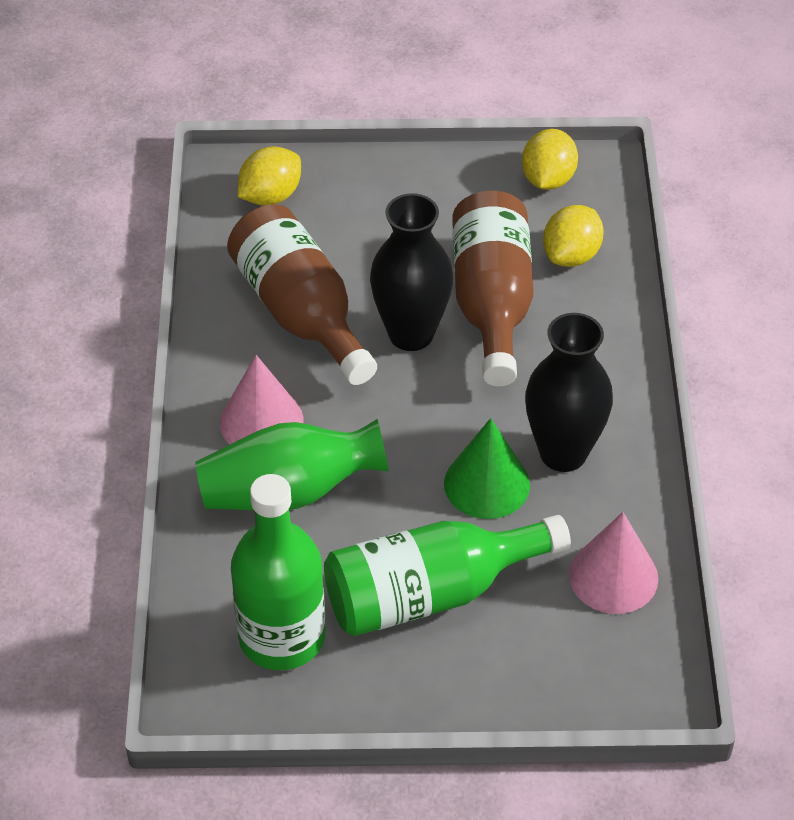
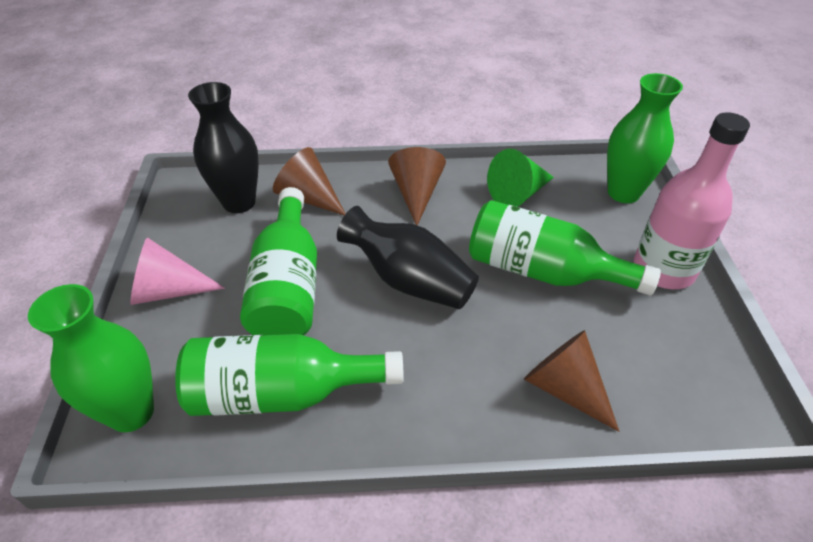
brown bottle: 2 -> 0
brown cone: 0 -> 3
green bottle: 2 -> 3
green vase: 1 -> 2
pink bottle: 0 -> 1
pink cone: 2 -> 1
yellow lemon: 3 -> 0

